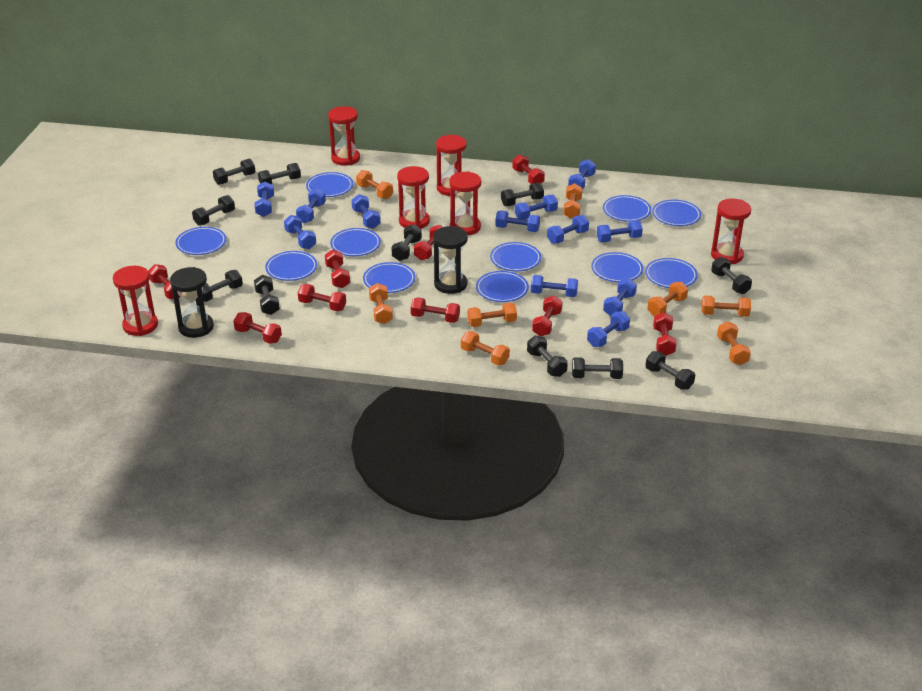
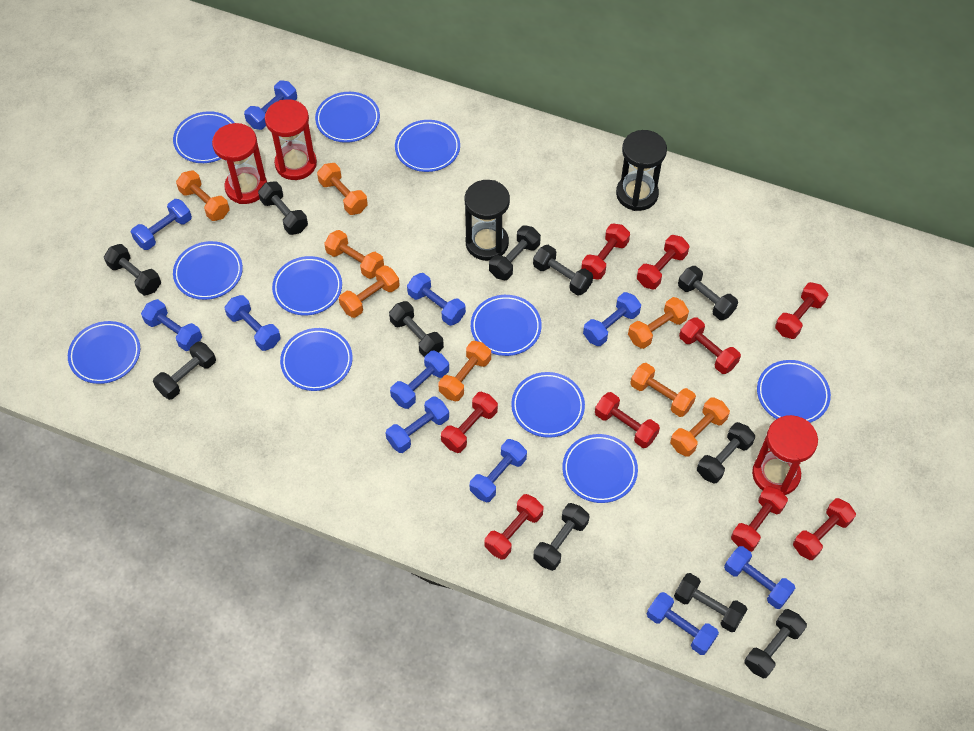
blue dumbbell: 12 -> 11
red hourglass: 6 -> 3

